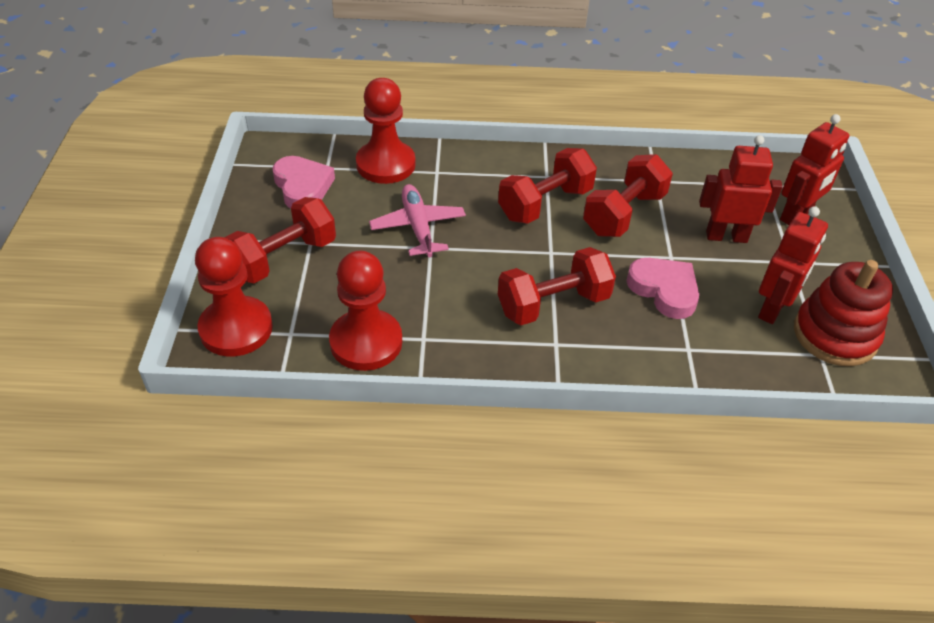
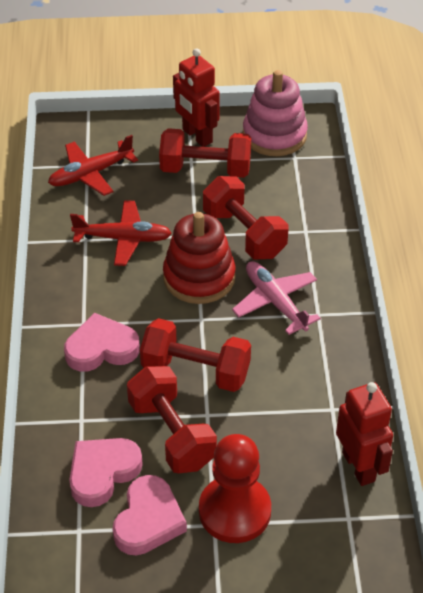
pink heart: 2 -> 3
pink stacking toy: 0 -> 1
red pawn: 3 -> 1
red plane: 0 -> 2
red robot: 3 -> 2

